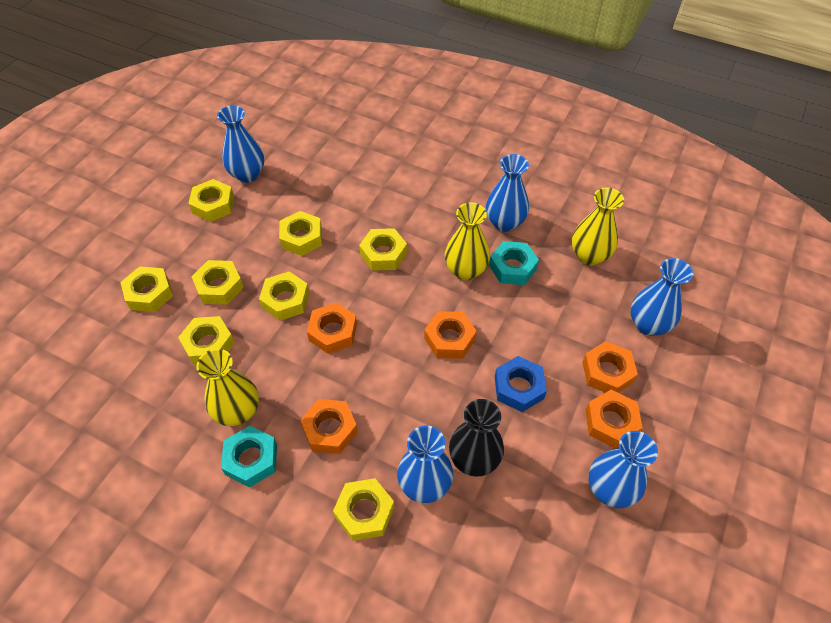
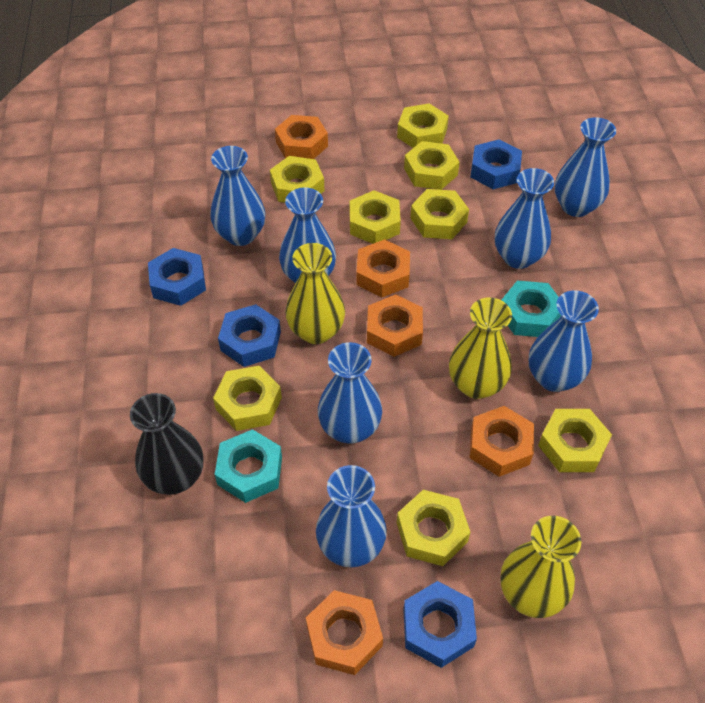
blue nut: 1 -> 4
blue vase: 5 -> 7

